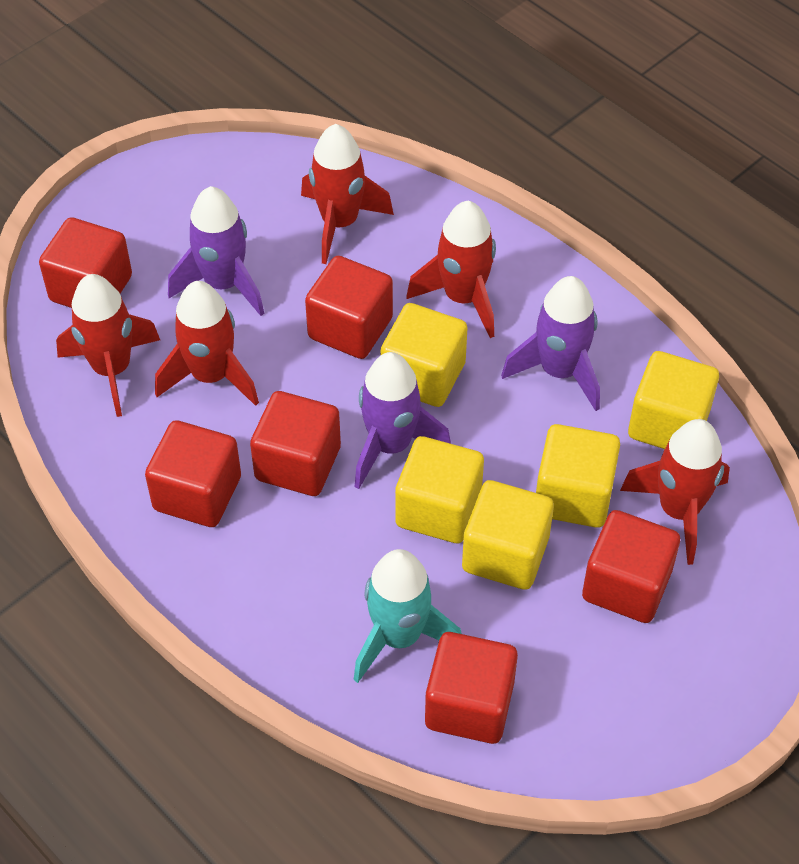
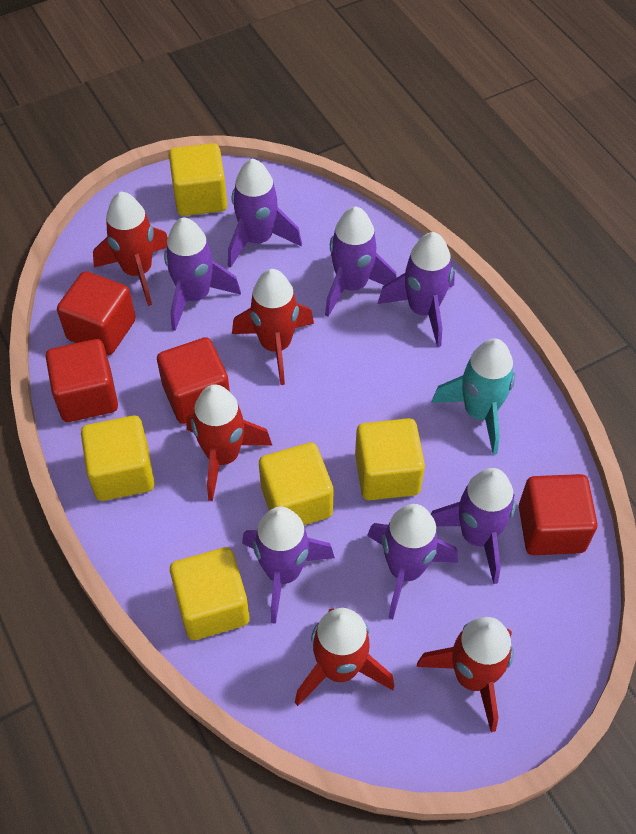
purple rocket: 3 -> 7
red cube: 6 -> 4

